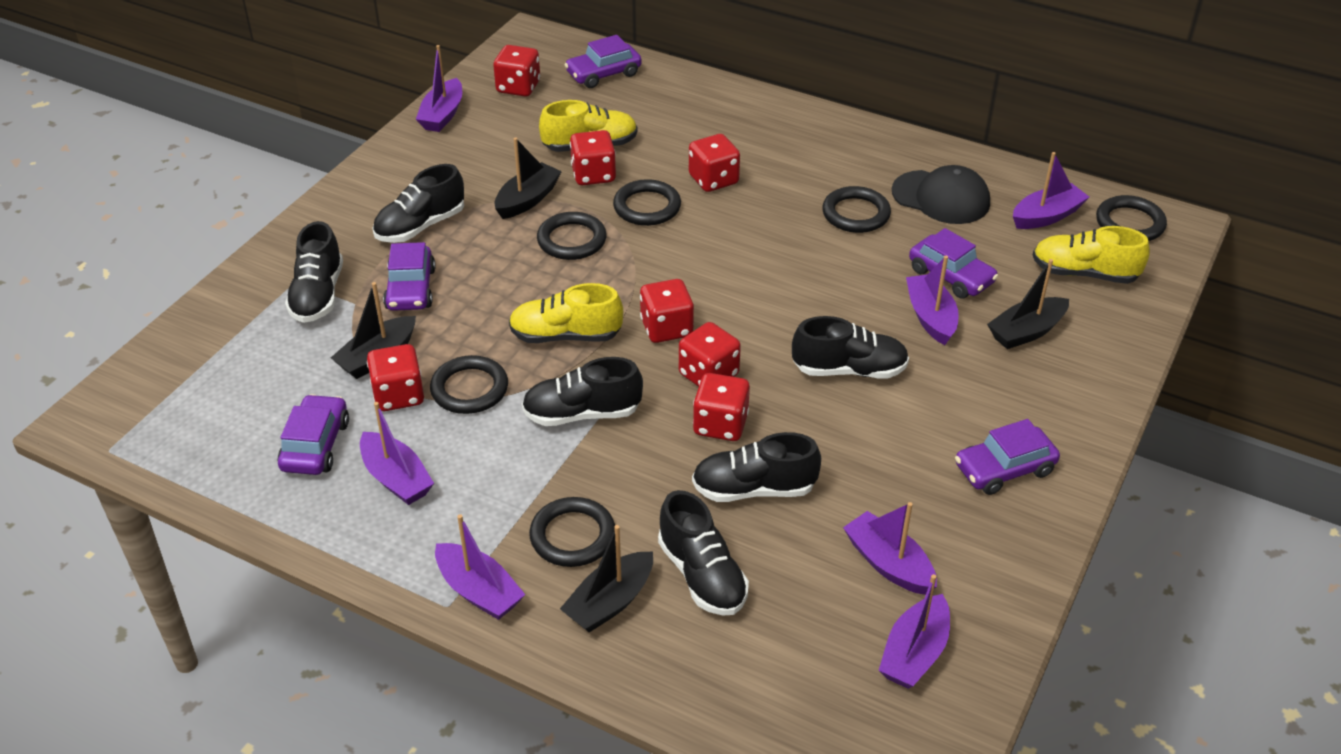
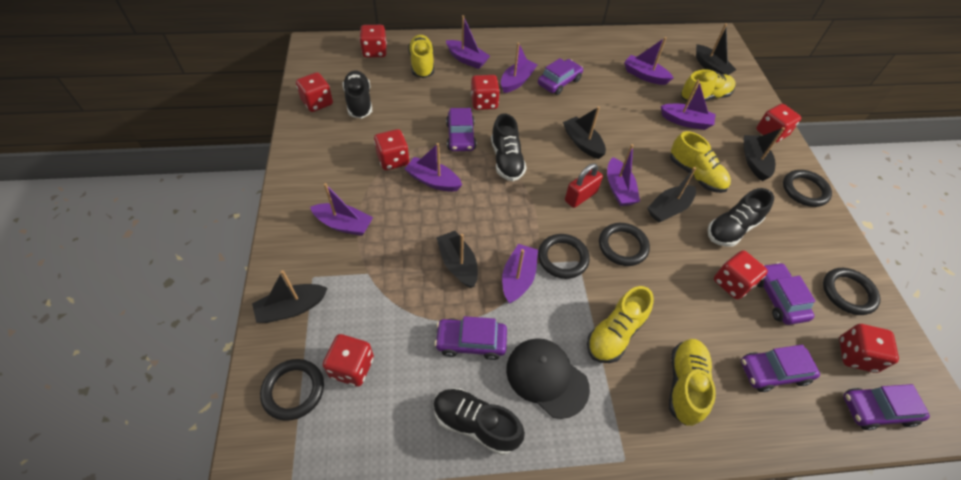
black boat: 4 -> 6
black ring: 6 -> 5
black shoe: 6 -> 4
purple boat: 7 -> 8
purple car: 5 -> 6
red dice: 7 -> 8
red padlock: 0 -> 1
yellow shoe: 3 -> 5

